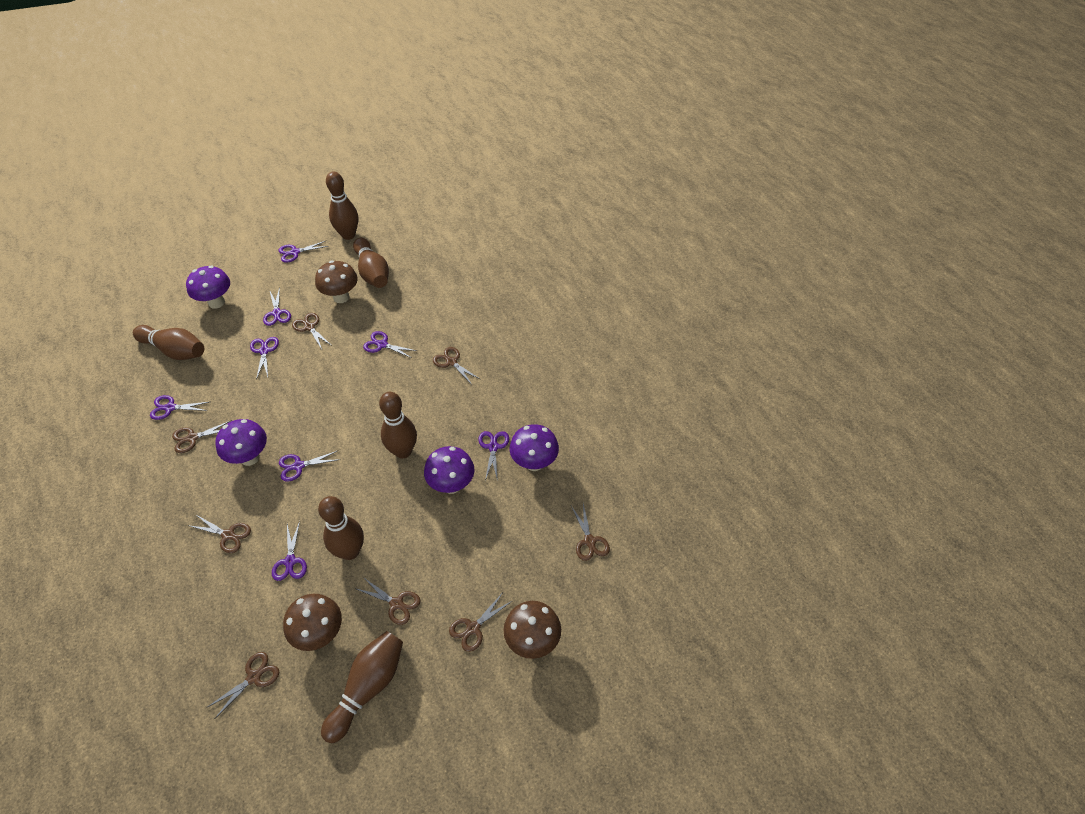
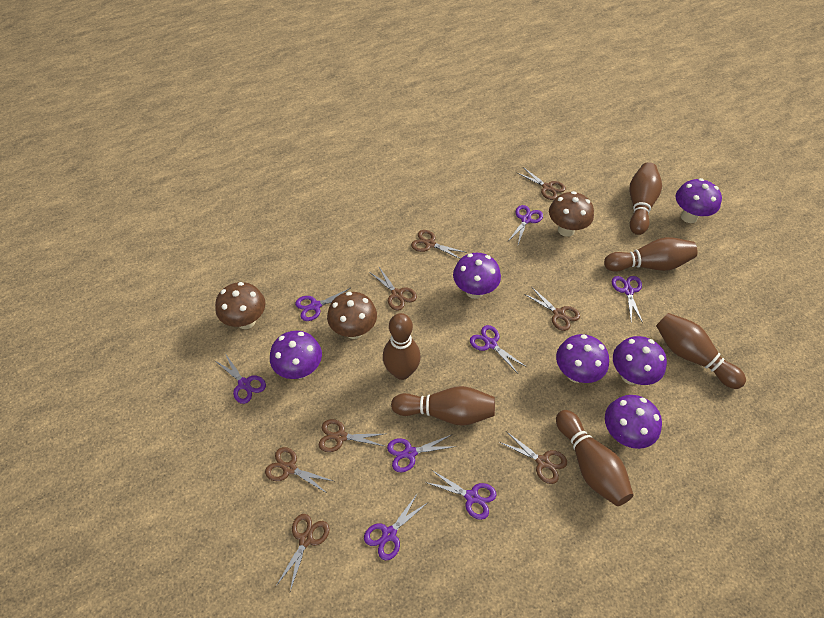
purple mushroom: 4 -> 6

